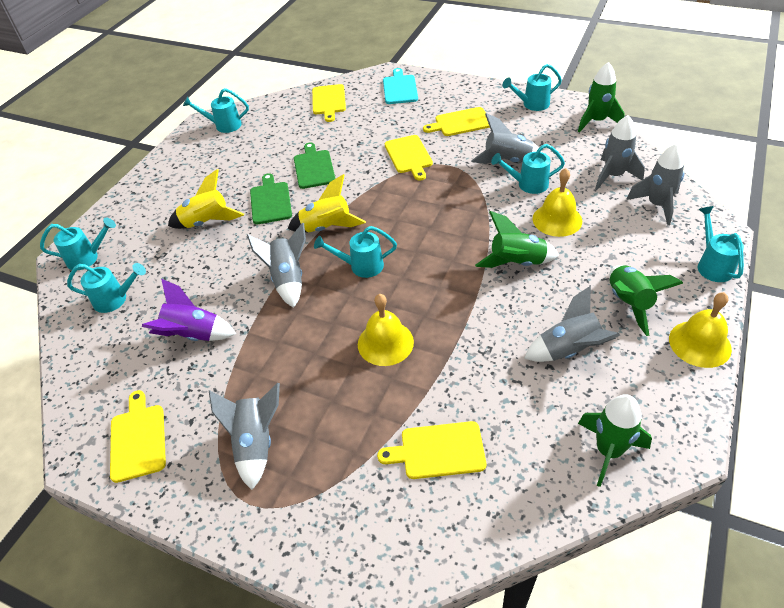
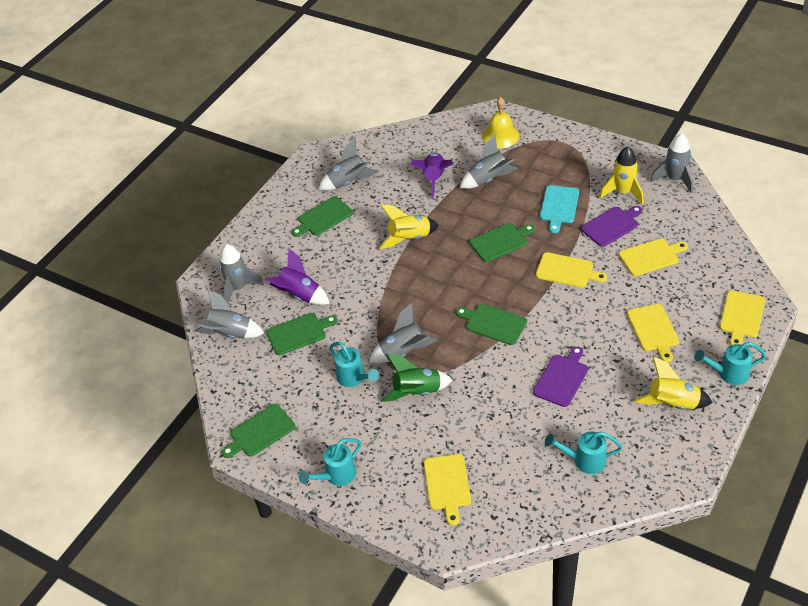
green cutting board: 2 -> 5
green rocket: 4 -> 1
purple cutting board: 0 -> 2
purple rocket: 1 -> 2
turquoise watering can: 7 -> 4
yellow bell: 3 -> 1
yellow rocket: 2 -> 3

